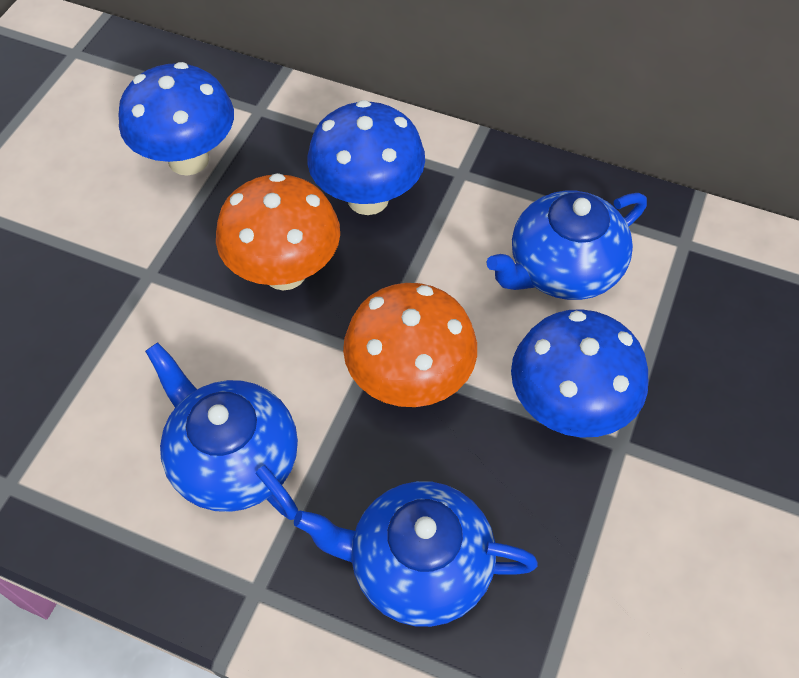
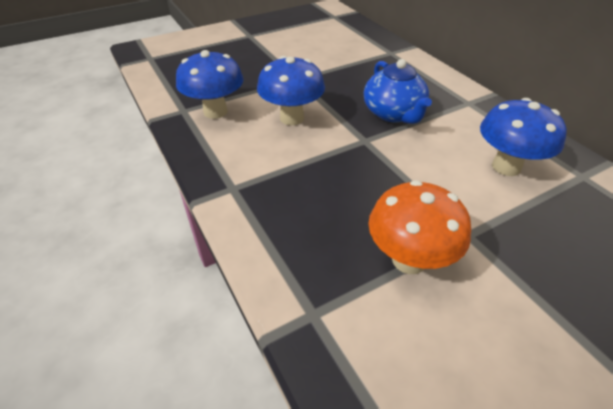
blue teapot: 3 -> 1
orange mushroom: 2 -> 1

